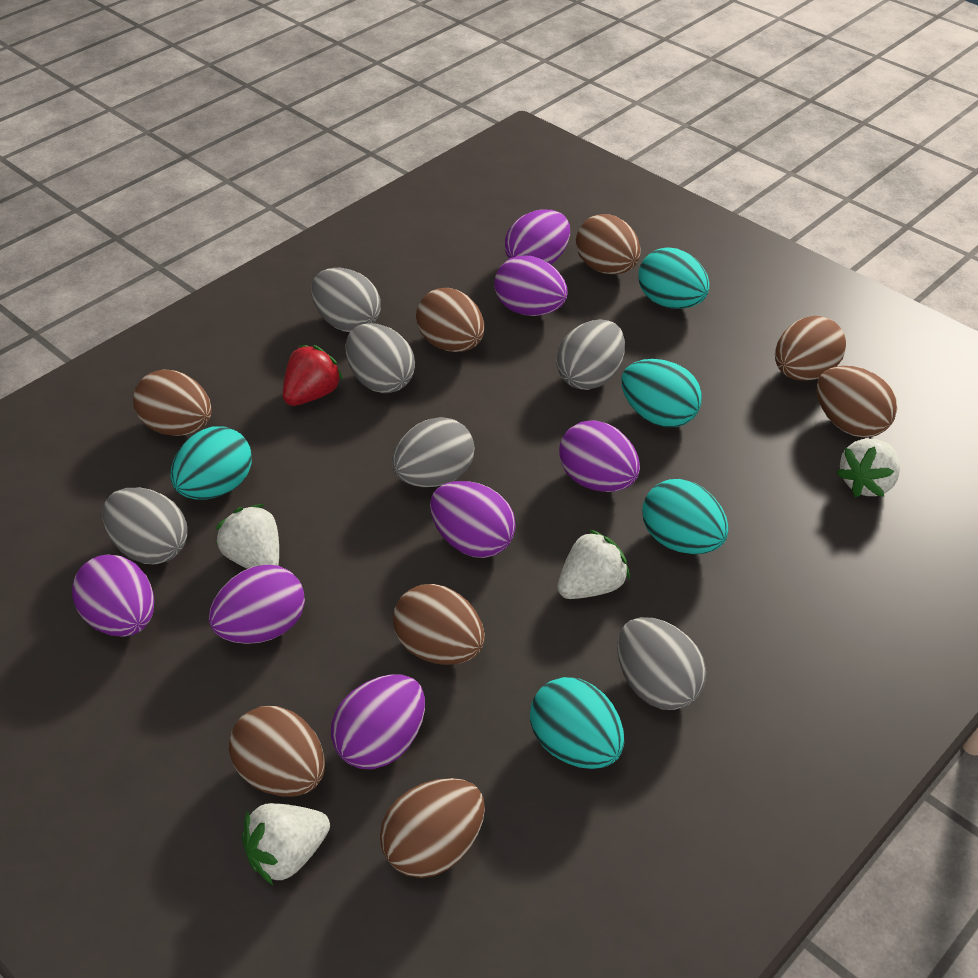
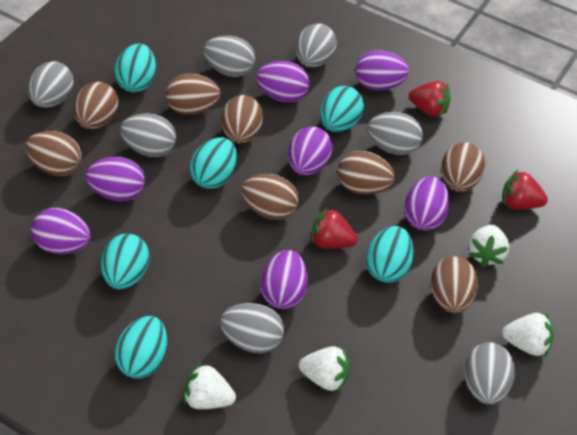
grey egg: 6 -> 7
red strawberry: 1 -> 3
turquoise egg: 5 -> 6

